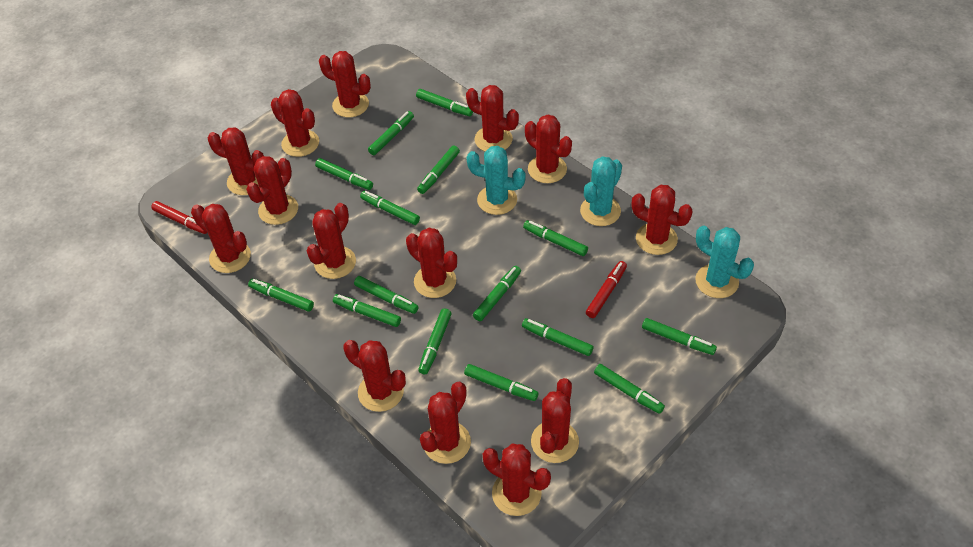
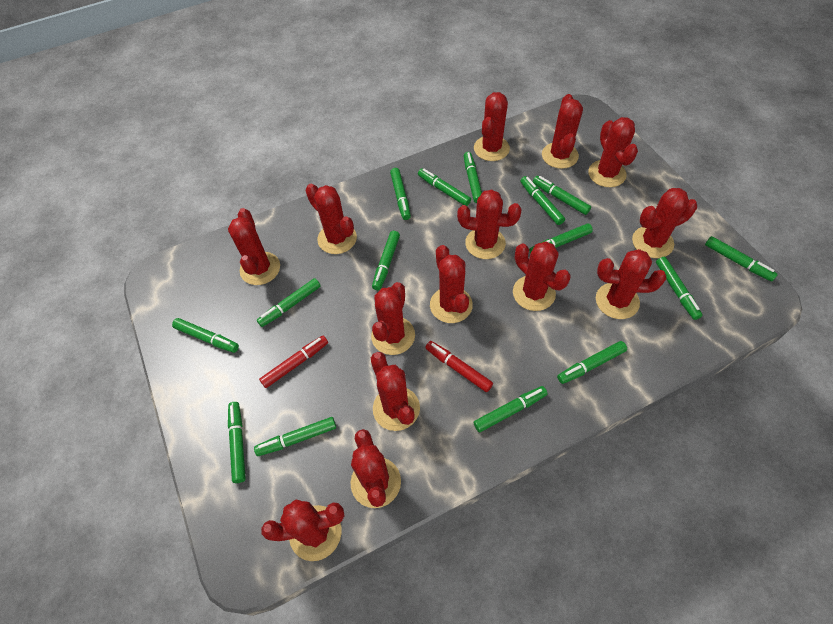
turquoise cactus: 3 -> 0

